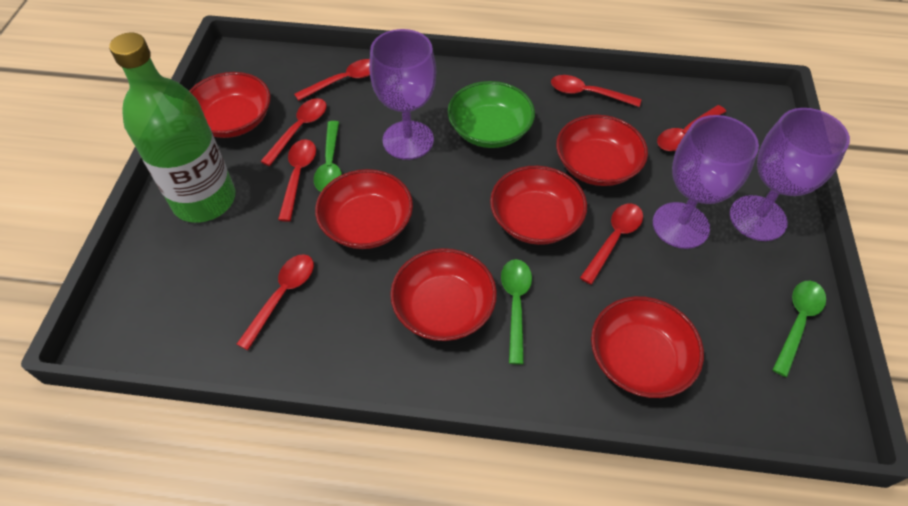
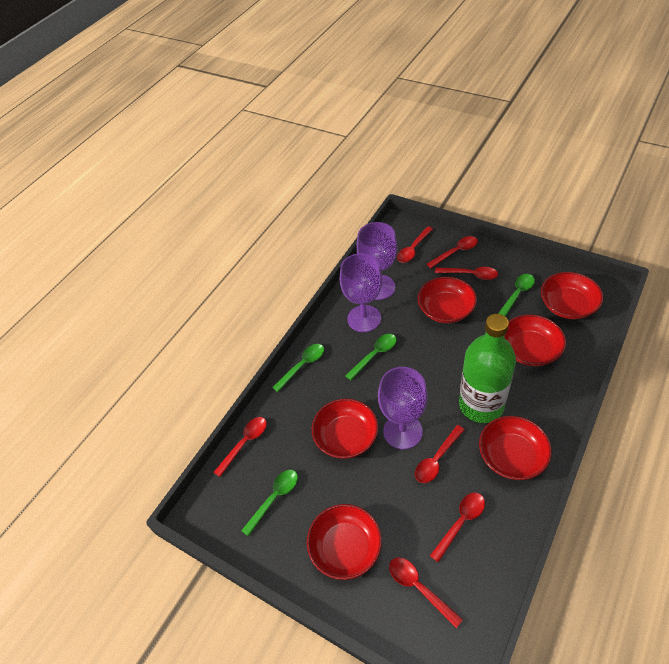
green bowl: 1 -> 0
green spoon: 3 -> 4

